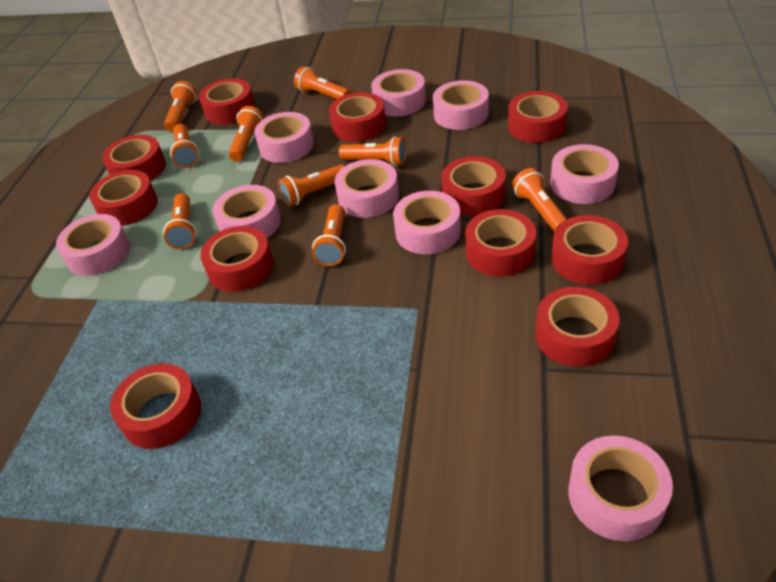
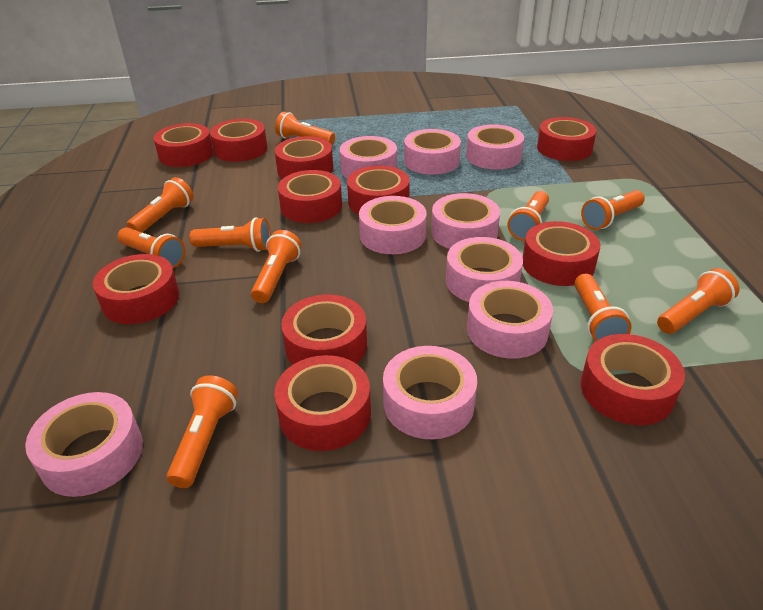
orange flashlight: 9 -> 10

